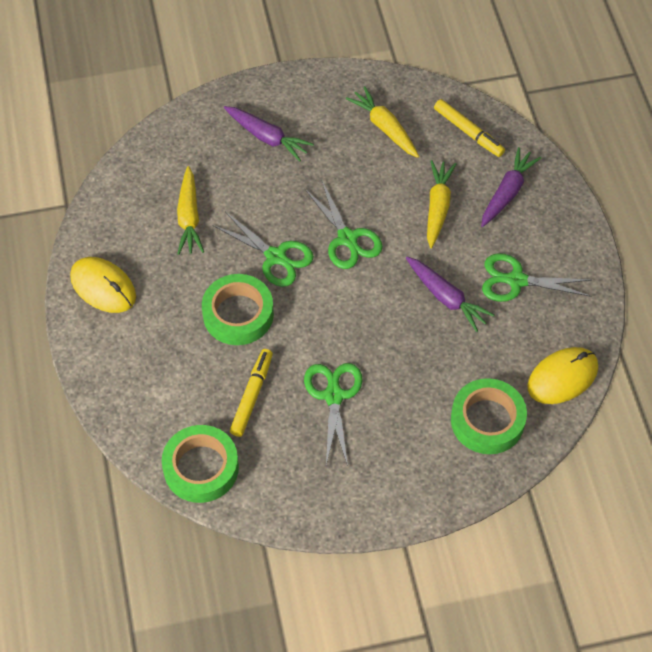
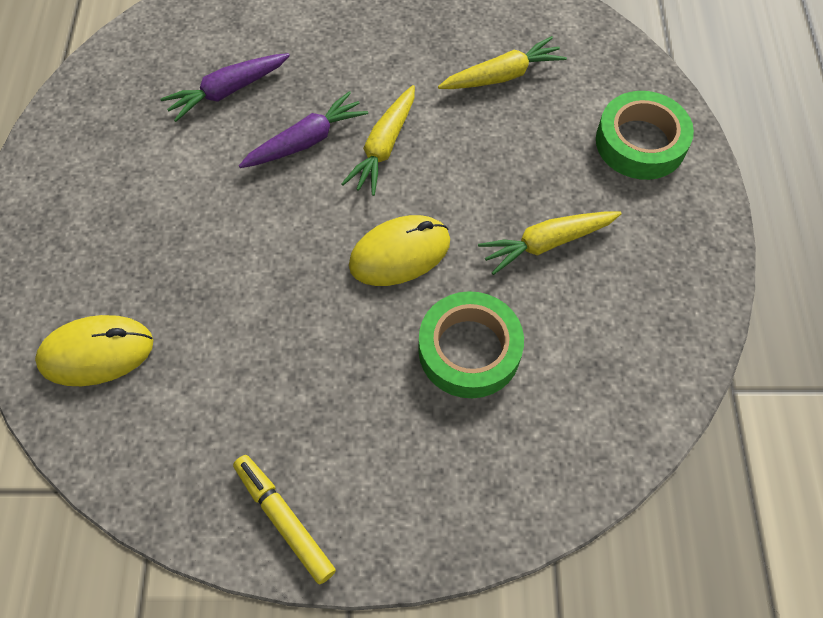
green scissors: 4 -> 0
green tape: 3 -> 2
purple carrot: 3 -> 2
yellow marker: 2 -> 1

